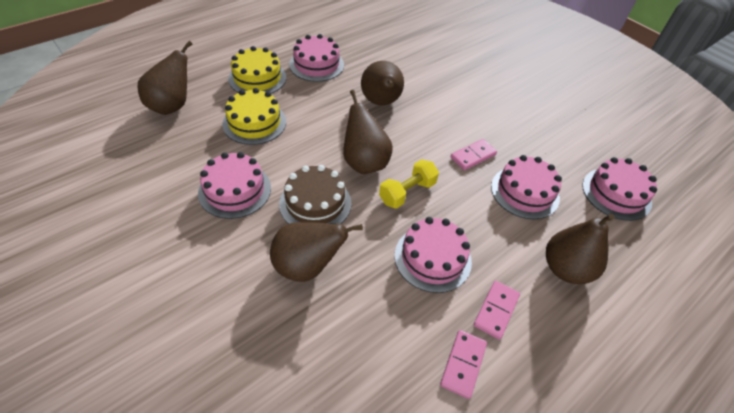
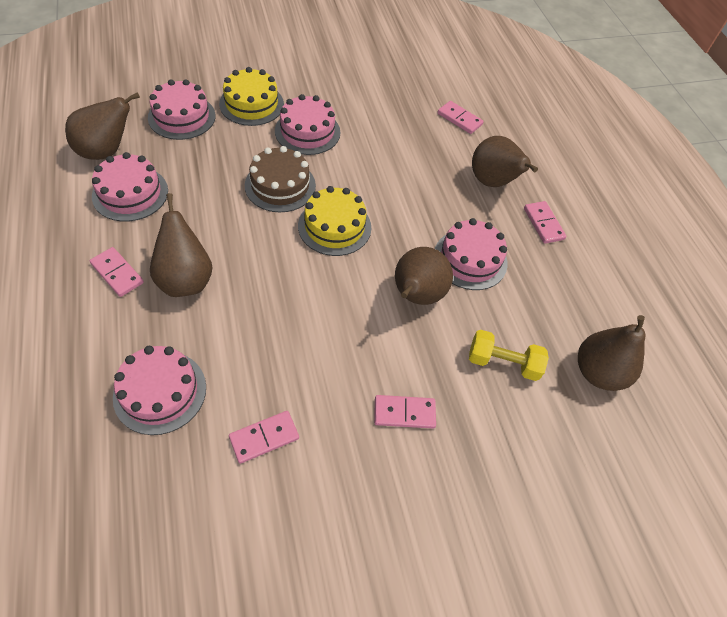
pink domino: 3 -> 5

